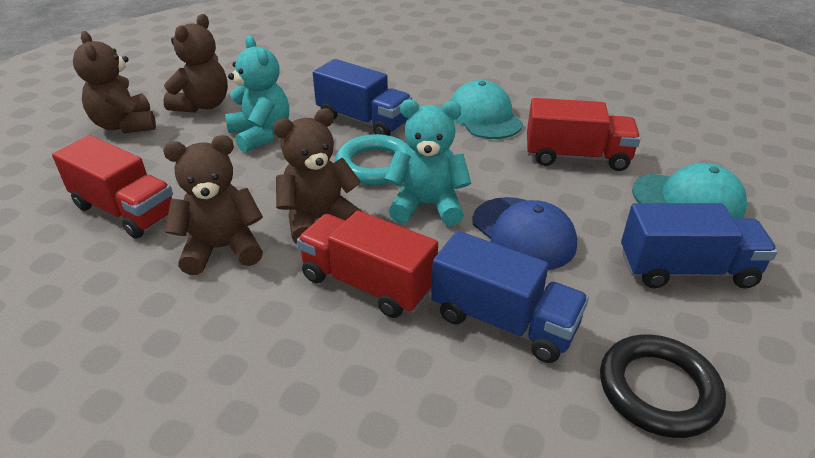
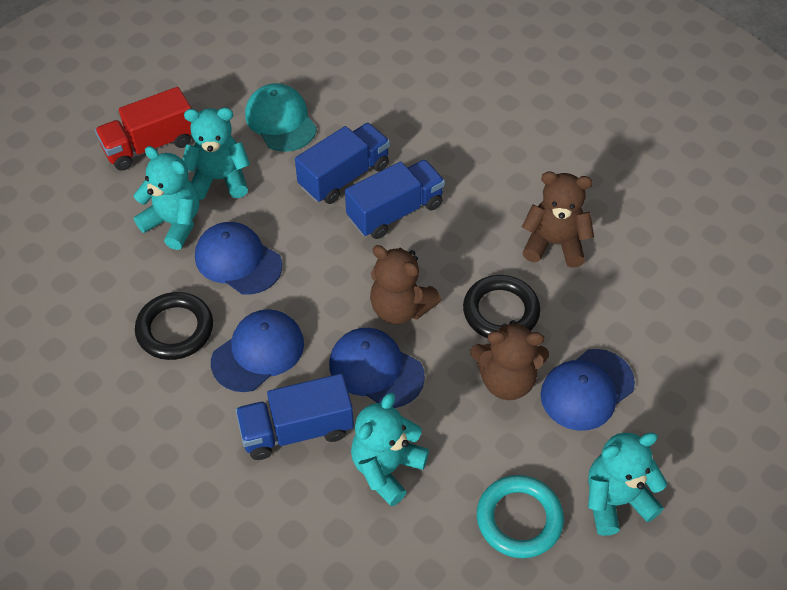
black ring: 1 -> 2
blue cap: 1 -> 4
brown teddy bear: 4 -> 3
red truck: 3 -> 1
turquoise cap: 2 -> 1
turquoise teddy bear: 2 -> 4

